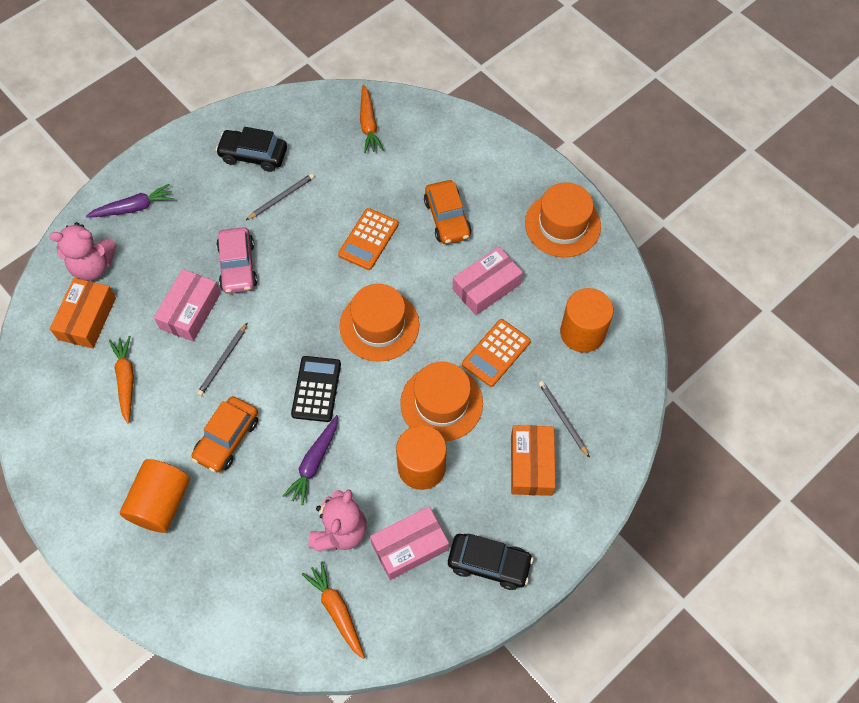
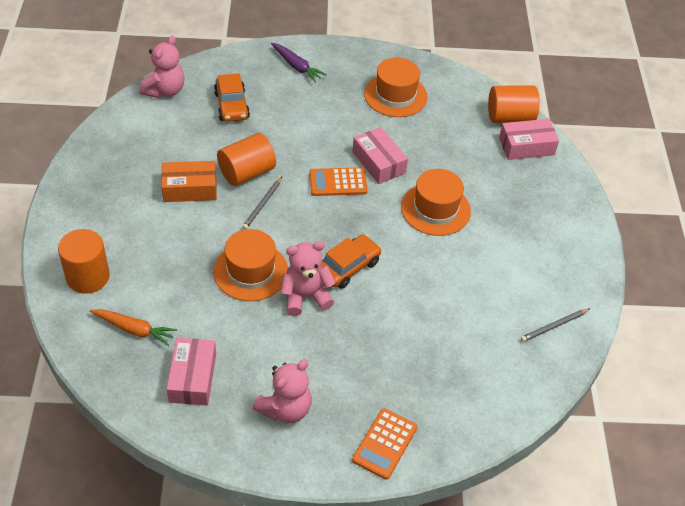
black calculator: 1 -> 0
black car: 2 -> 0
grey pencil: 3 -> 2
orange box: 2 -> 1
orange carrot: 3 -> 1
pink car: 1 -> 0
pink teddy bear: 2 -> 3
purple carrot: 2 -> 1

